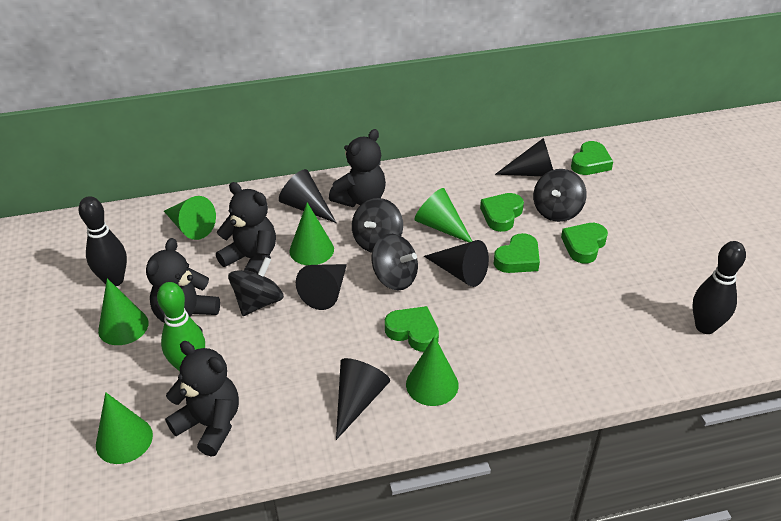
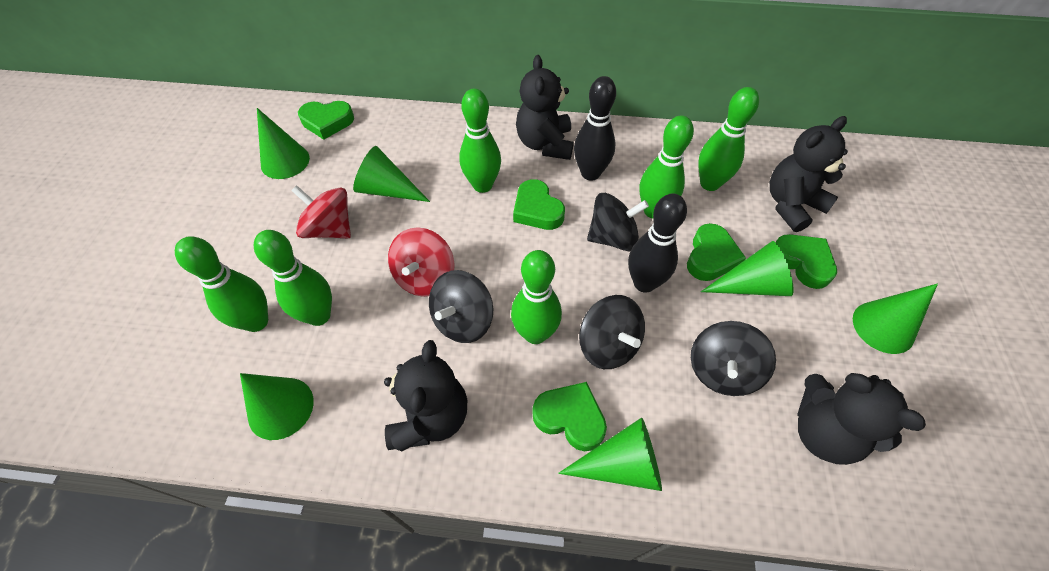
black cone: 5 -> 0
green bowling pin: 1 -> 6
red spinning top: 0 -> 2

